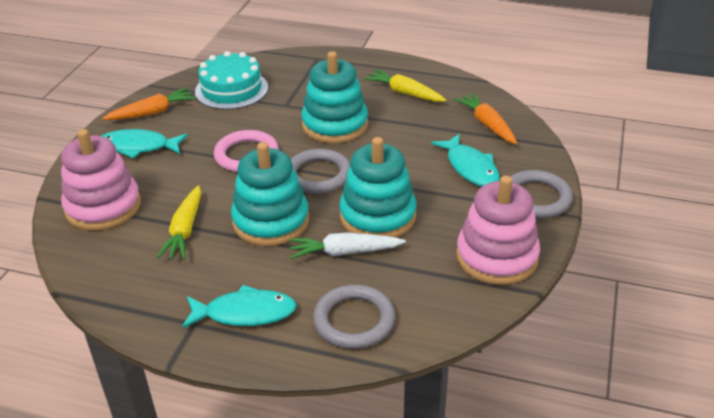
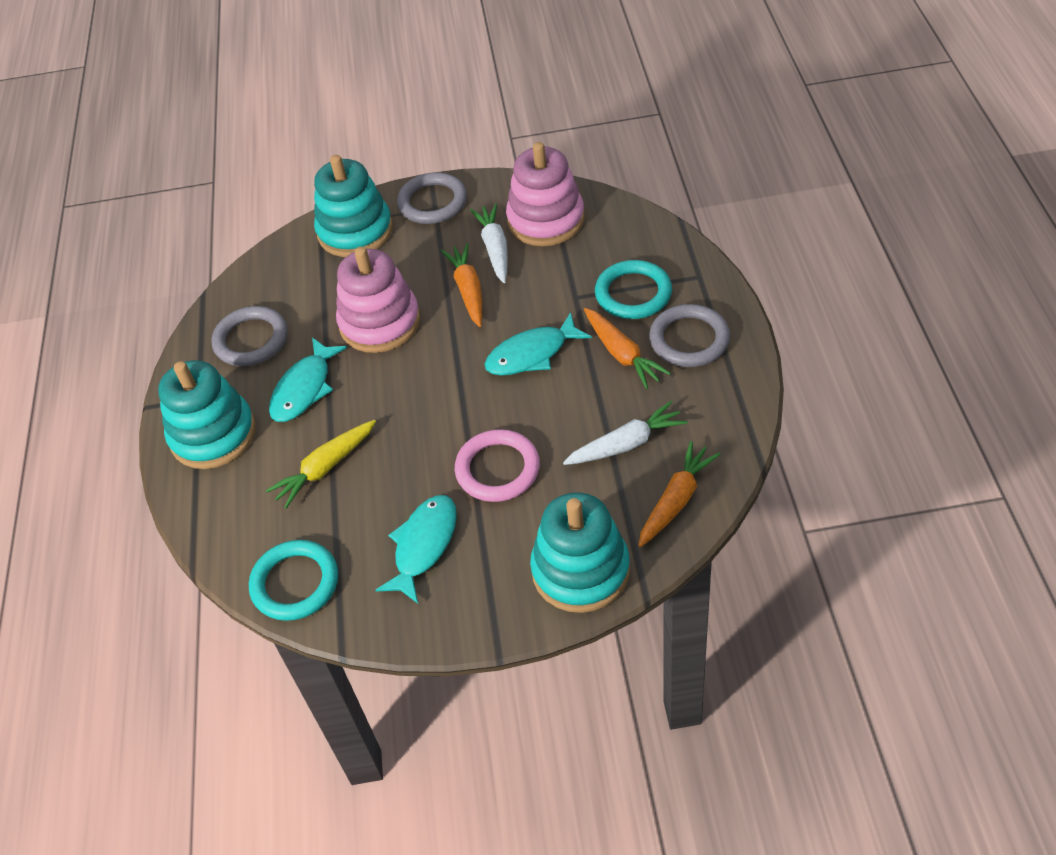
orange carrot: 2 -> 3
turquoise cake: 1 -> 0
turquoise ring: 0 -> 2
white carrot: 1 -> 2
yellow carrot: 2 -> 1

